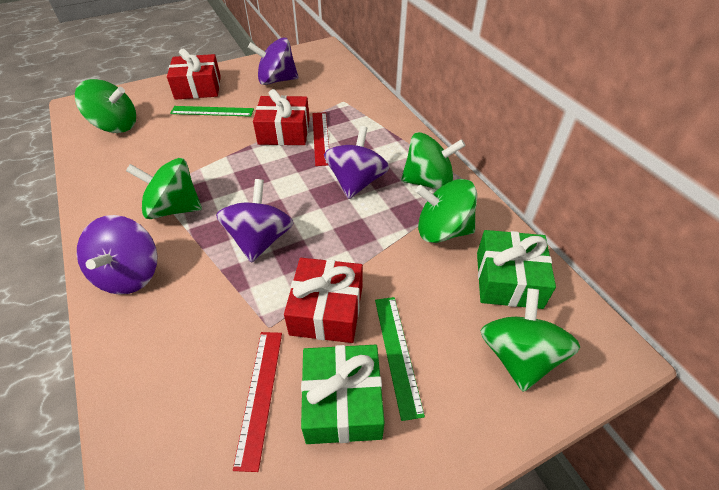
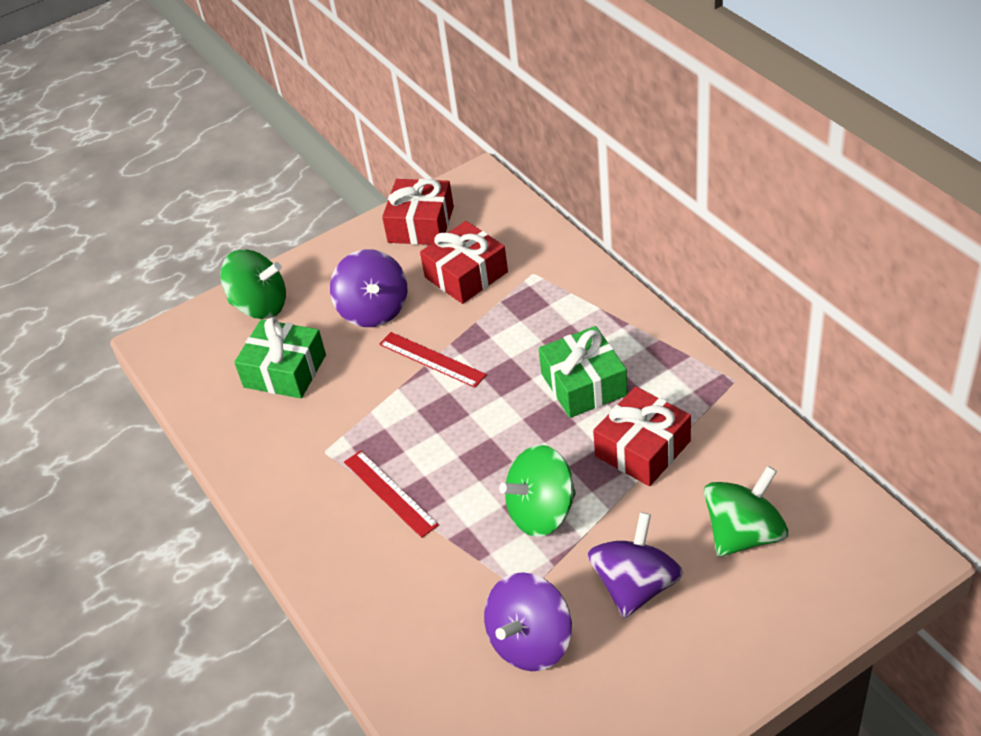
green ruler: 2 -> 0
green spinning top: 5 -> 3
purple spinning top: 4 -> 3

